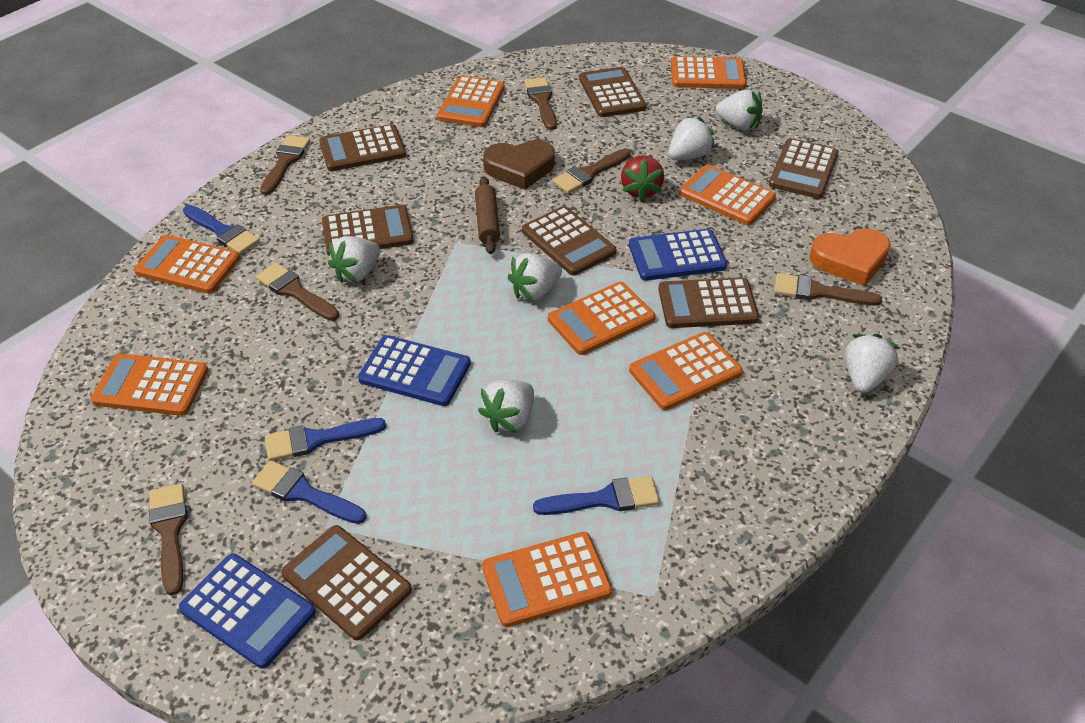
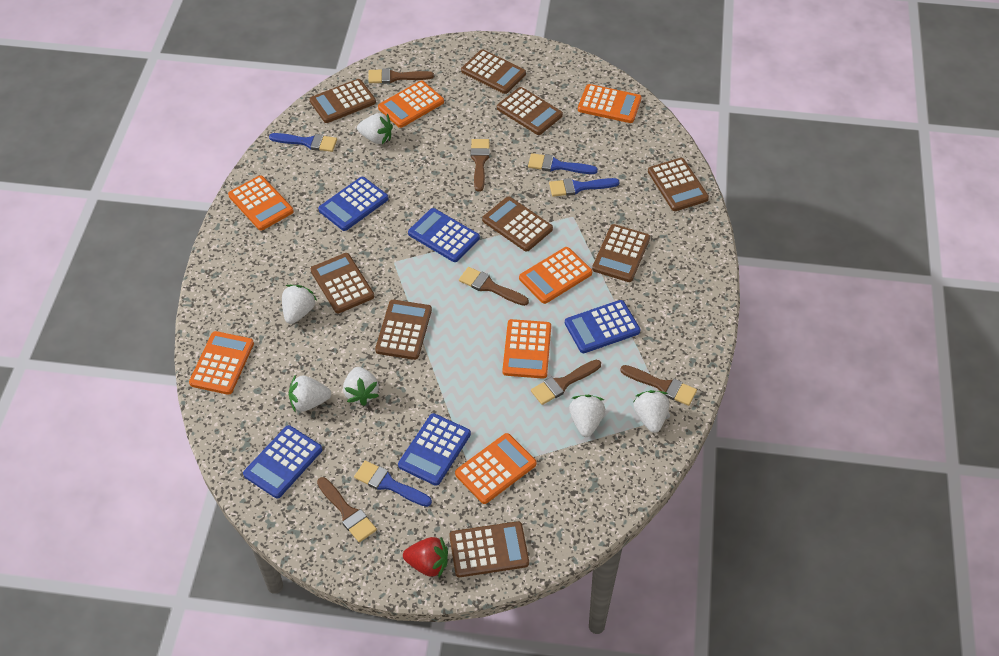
blue calculator: 3 -> 5
brown calculator: 7 -> 9
brown heart: 1 -> 0
brown rolling pin: 1 -> 0
orange calculator: 8 -> 7
orange heart: 1 -> 0

